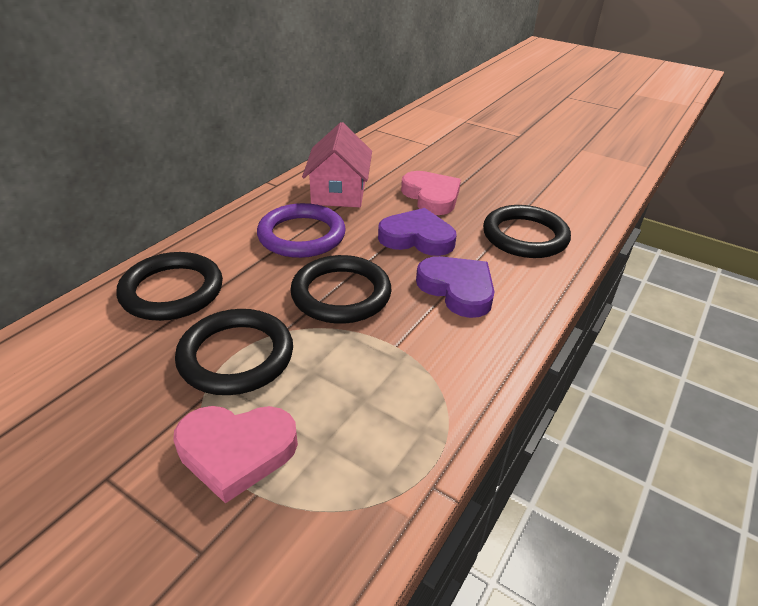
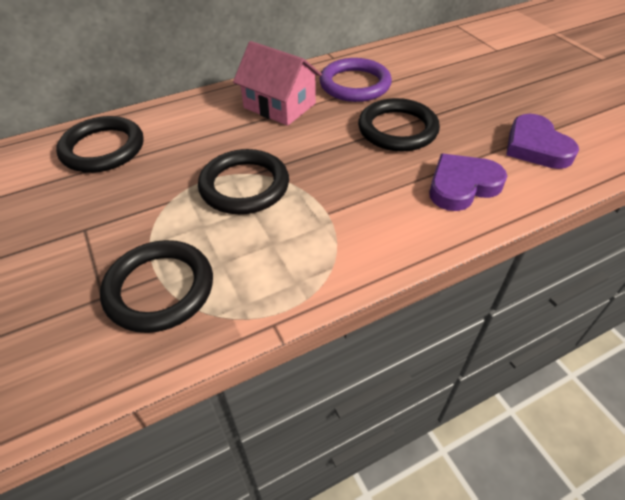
pink heart: 2 -> 0

